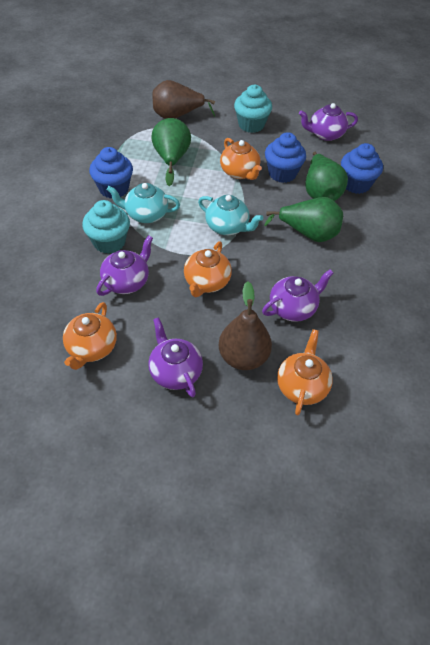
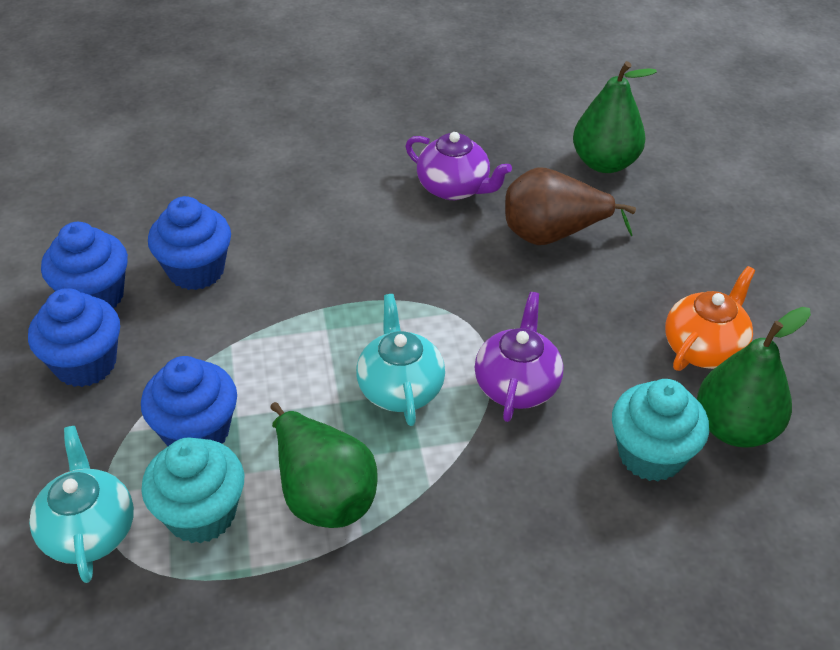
blue cupcake: 3 -> 4
brown pear: 2 -> 1
orange teapot: 4 -> 1
purple teapot: 4 -> 2

